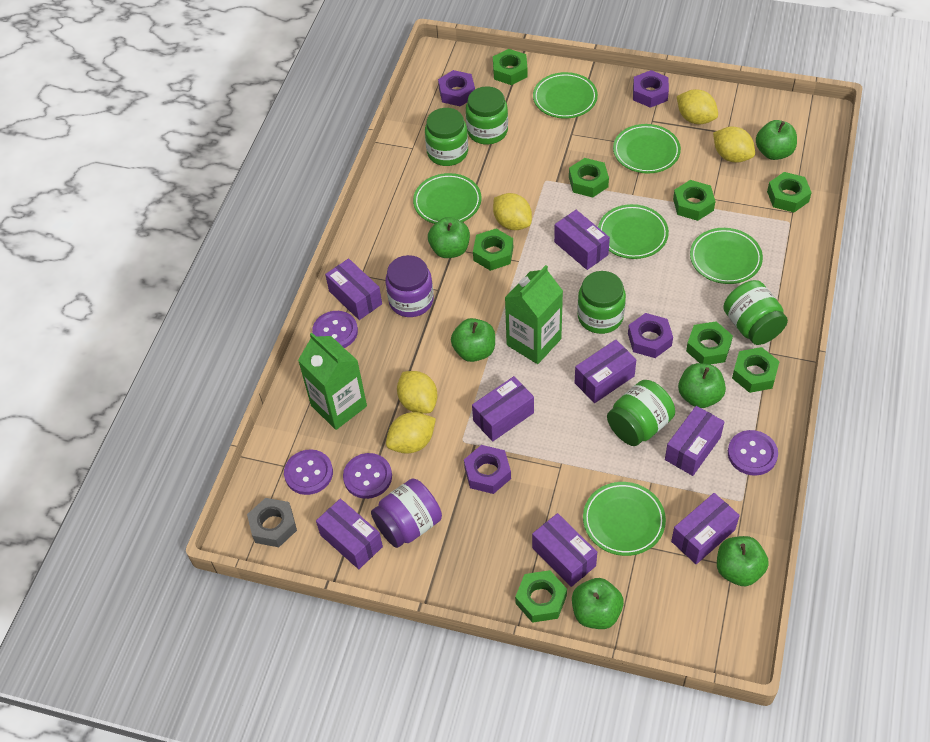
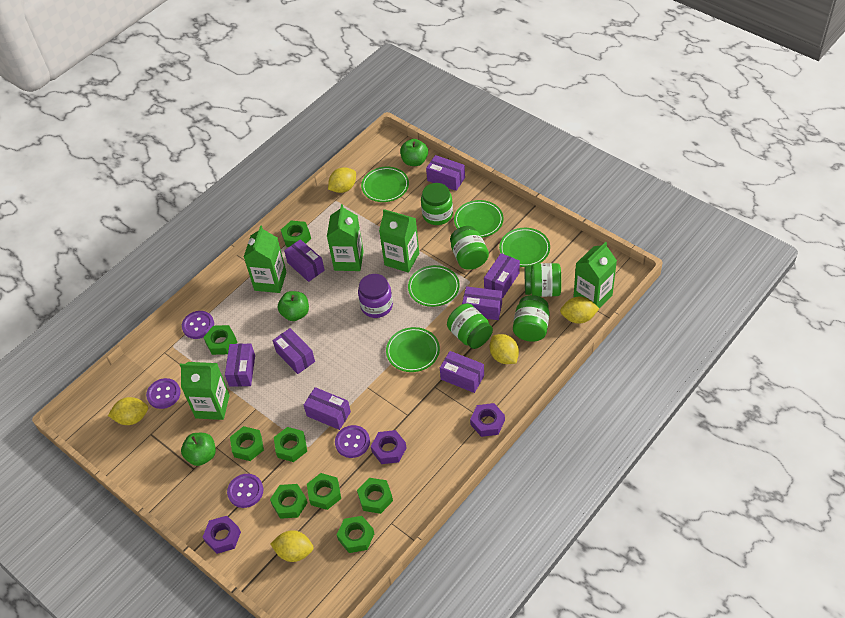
green apple: 6 -> 3
green carton: 2 -> 5
green plate: 6 -> 5
grey nut: 1 -> 0
purple jar: 2 -> 1
purple nut: 4 -> 3

